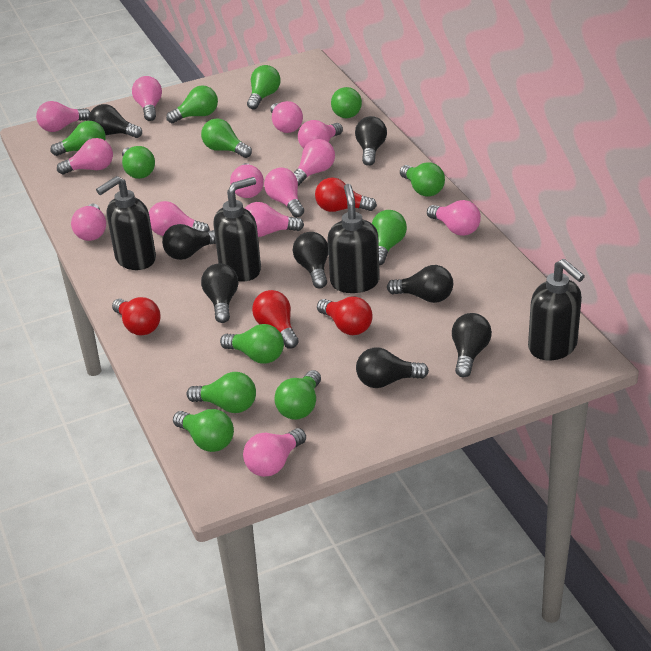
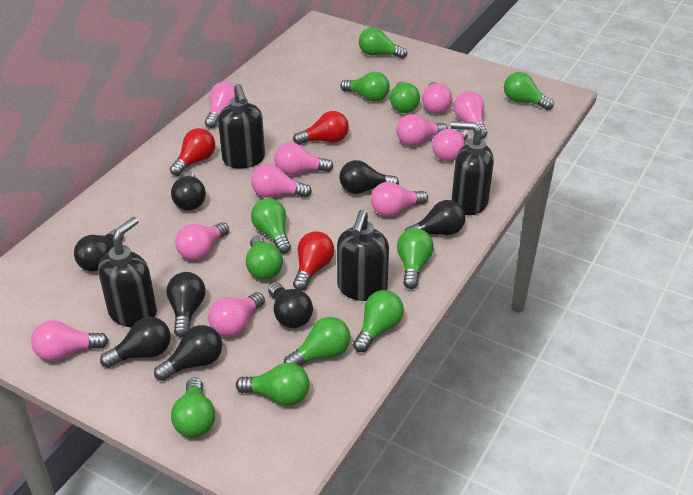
green light bulb: 12 -> 11
pink light bulb: 13 -> 11
red light bulb: 4 -> 3

